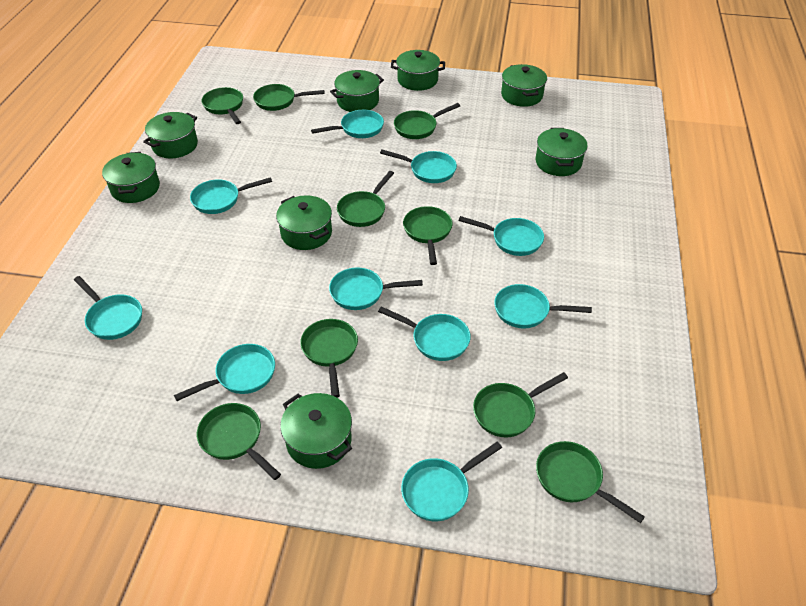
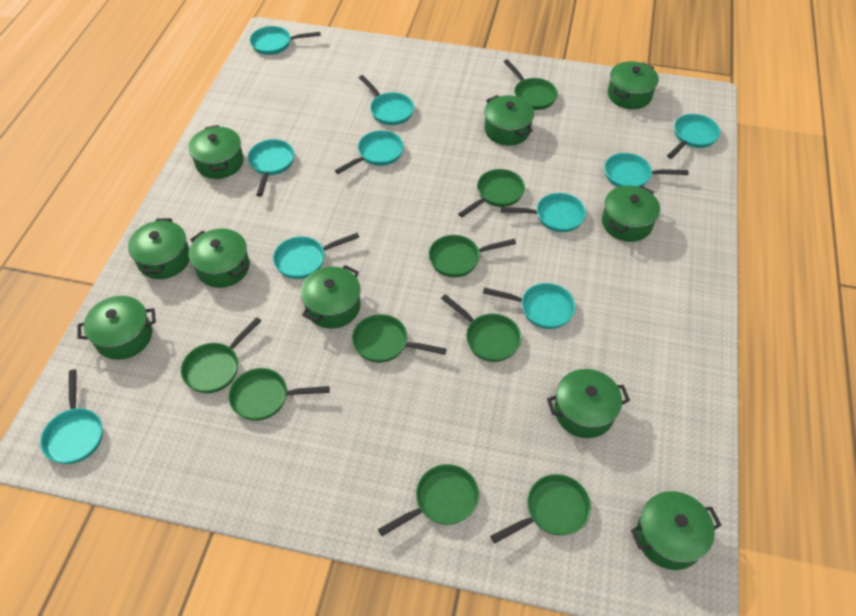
green pot: 8 -> 10

